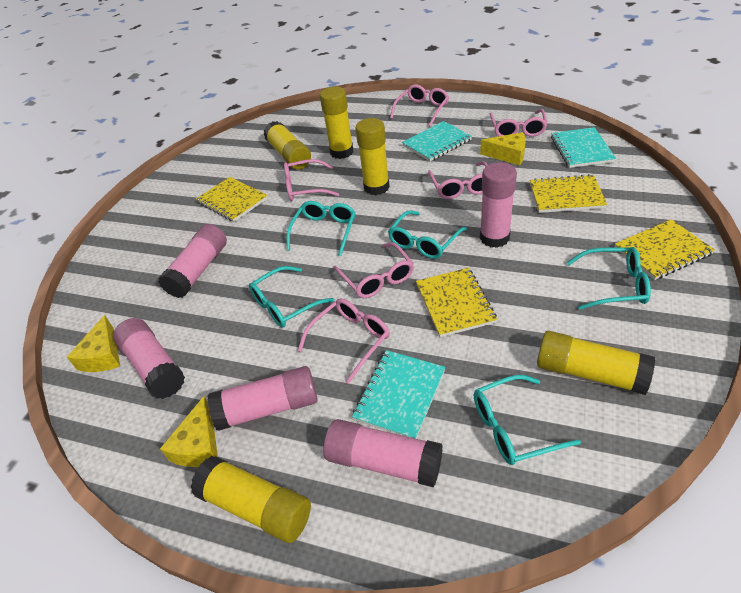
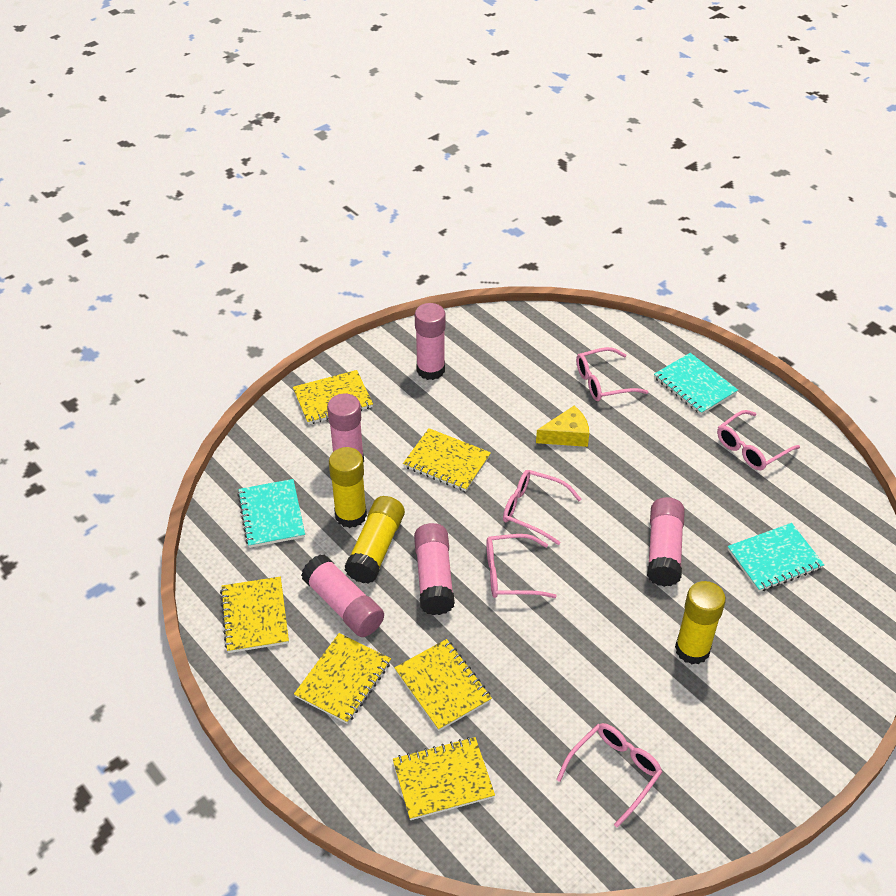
pink glasses: 6 -> 5
turquoise glasses: 5 -> 0
yellow cheese: 3 -> 1
yellow glue stick: 5 -> 3
yellow notebook: 4 -> 6

